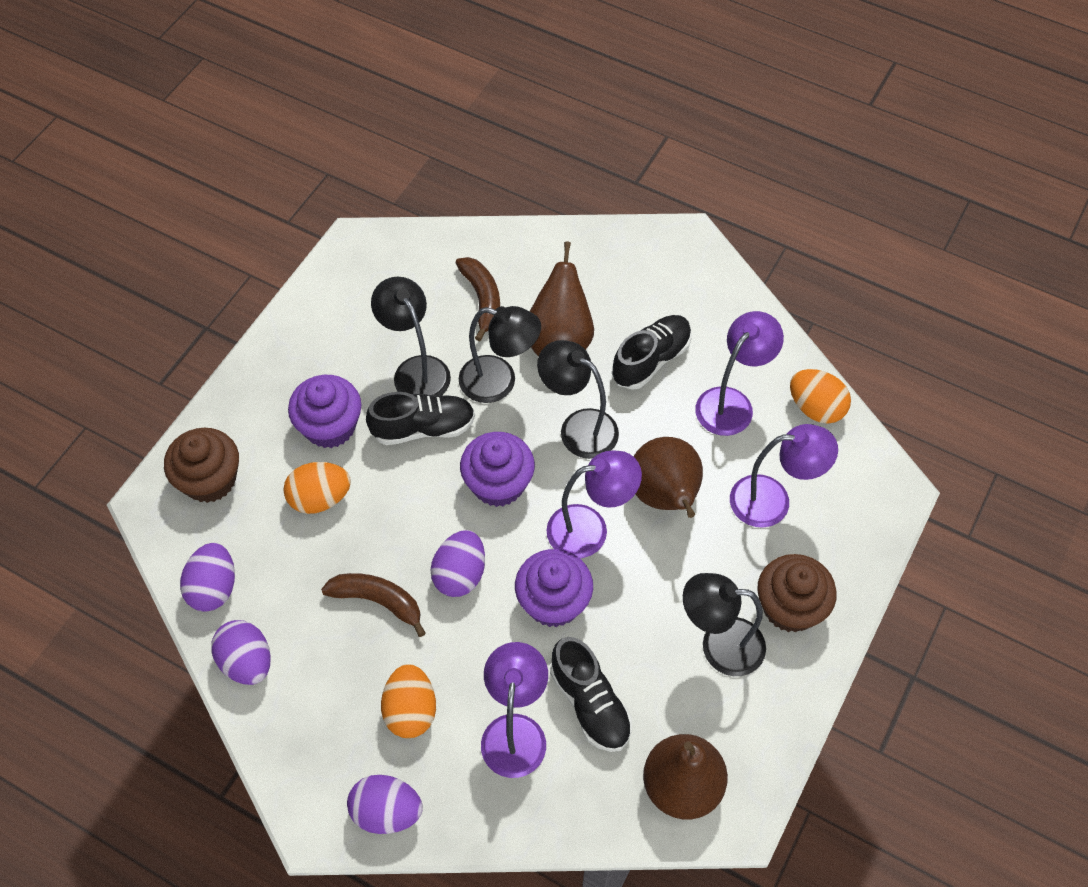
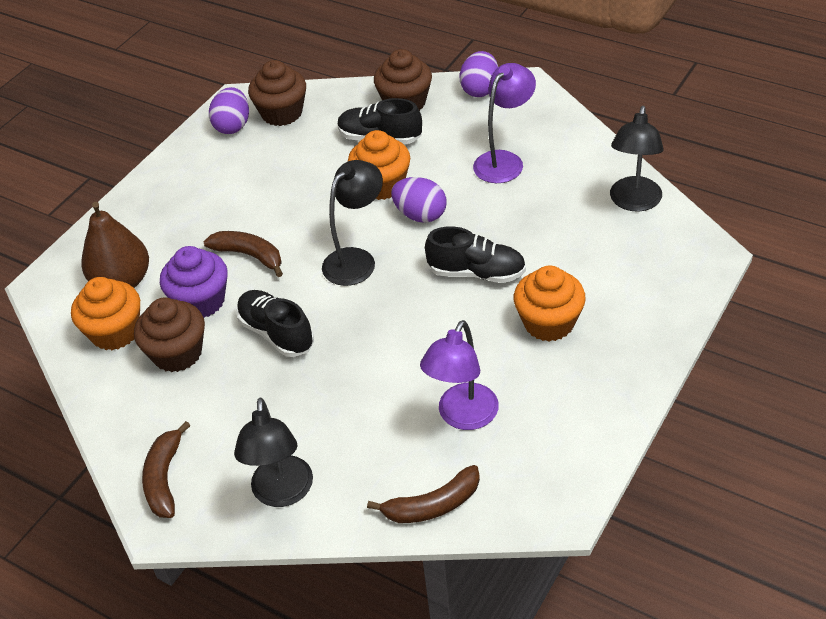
black lamp: 4 -> 3
brown banana: 2 -> 3
brown cupcake: 2 -> 3
brown pear: 3 -> 1
orange cupcake: 0 -> 3
orange egg: 3 -> 0
purple cupcake: 3 -> 1
purple egg: 4 -> 3
purple lamp: 4 -> 2

